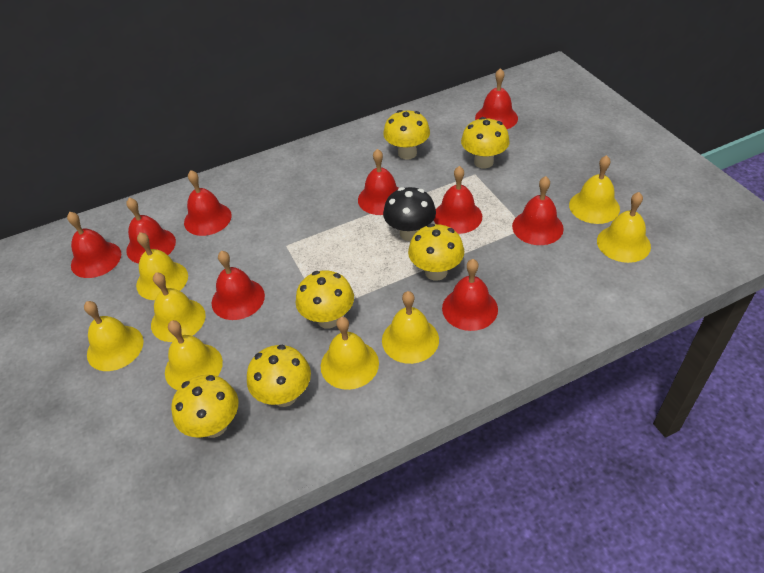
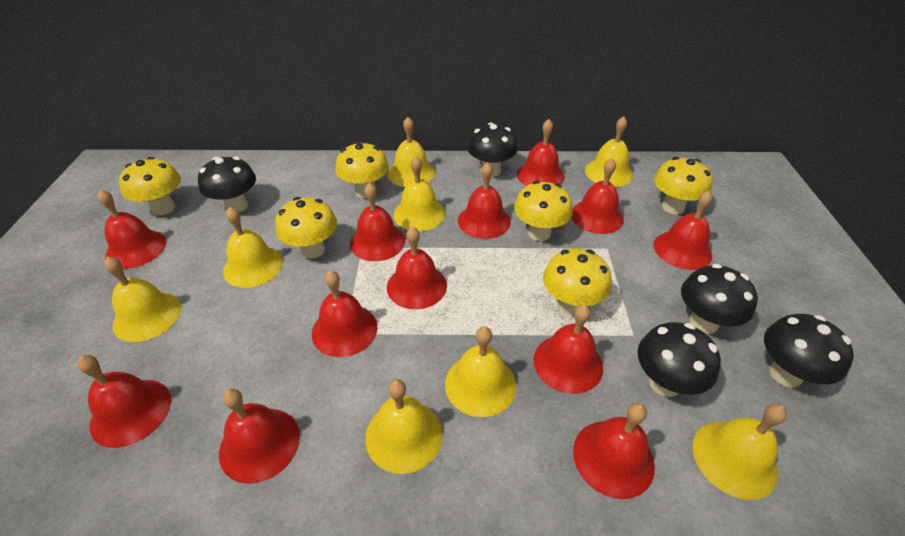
black mushroom: 1 -> 5
red bell: 9 -> 12

